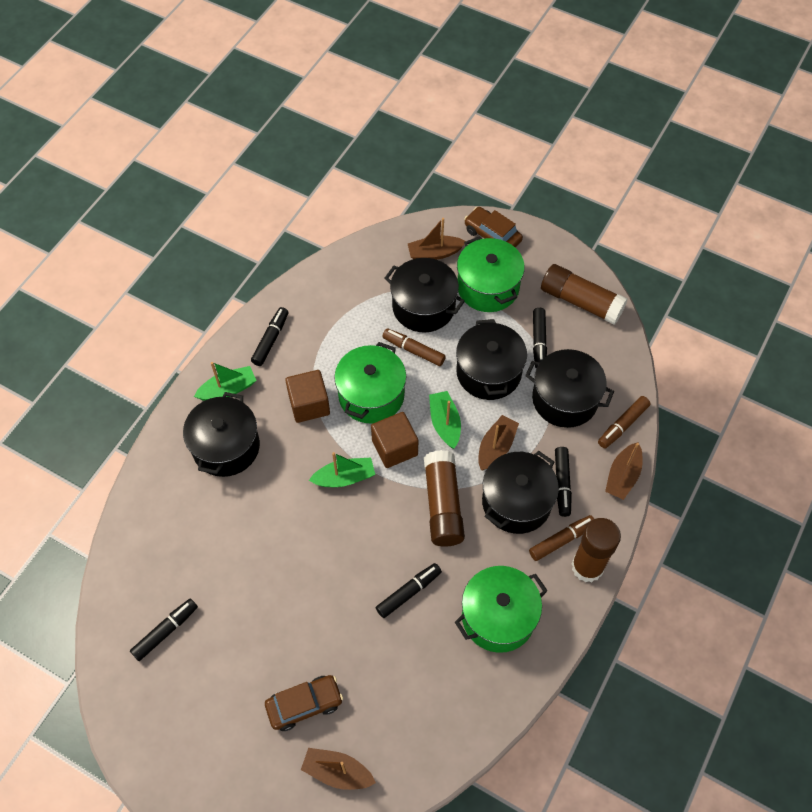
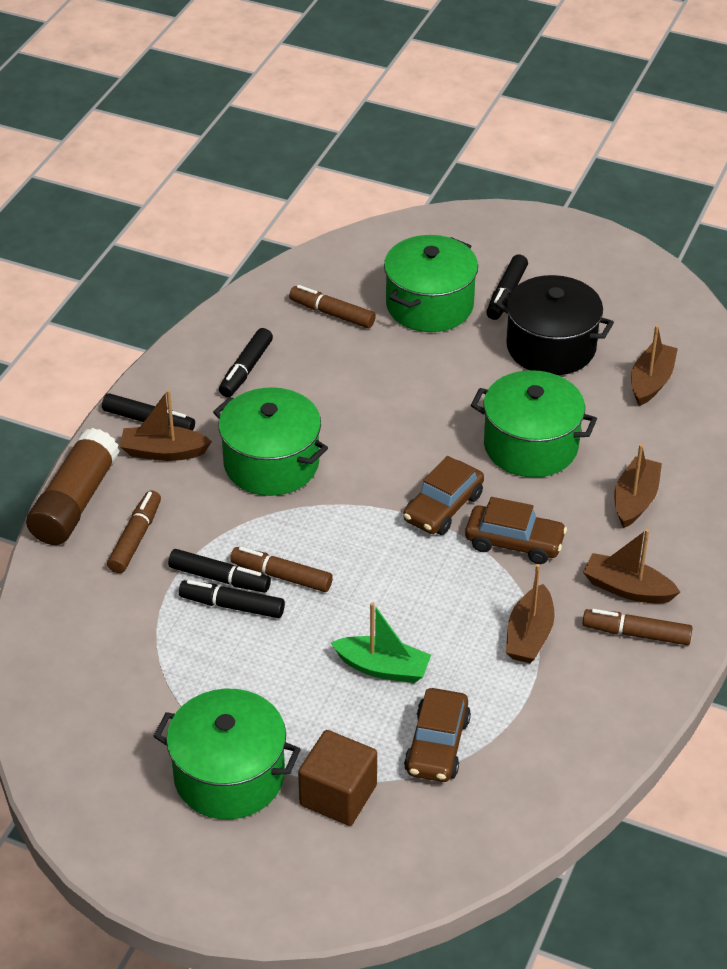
black pot: 5 -> 1
brown boat: 4 -> 5
brown car: 2 -> 3
brown cube: 2 -> 1
brown glue stick: 3 -> 1
brown marker: 3 -> 4
green boat: 3 -> 1
green pot: 3 -> 4

